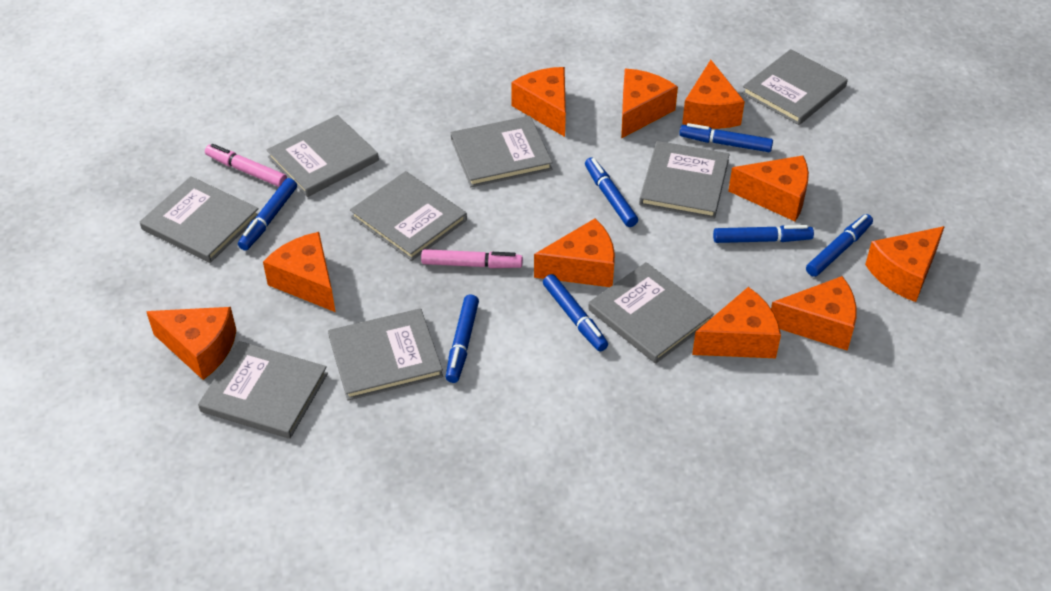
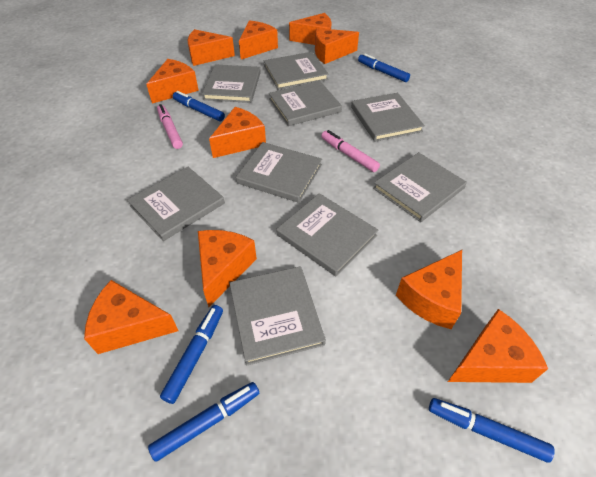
blue marker: 7 -> 5

